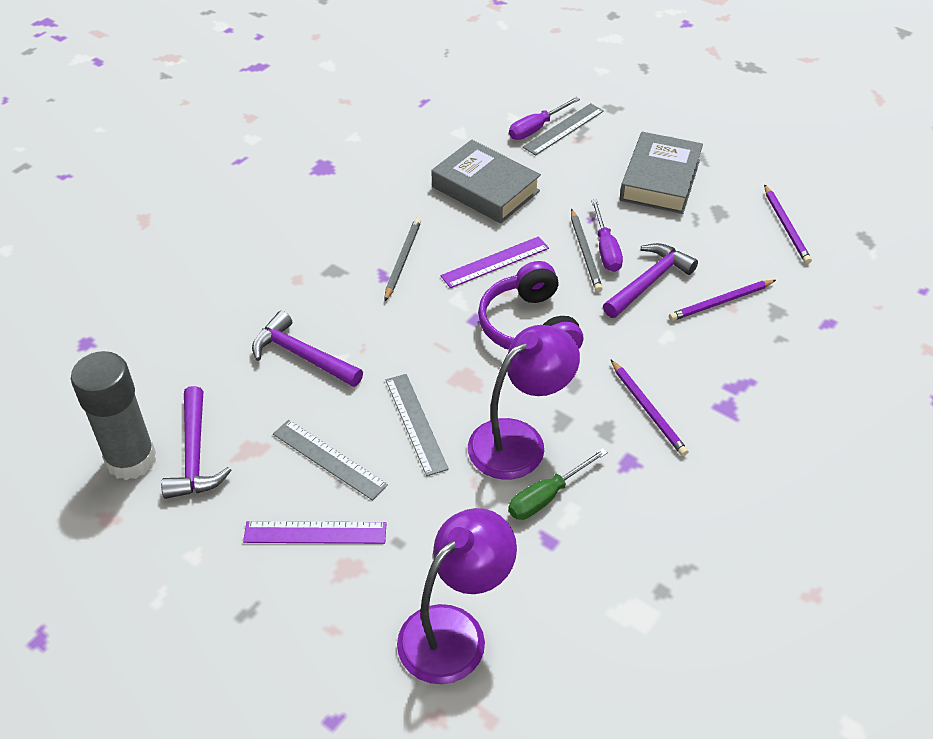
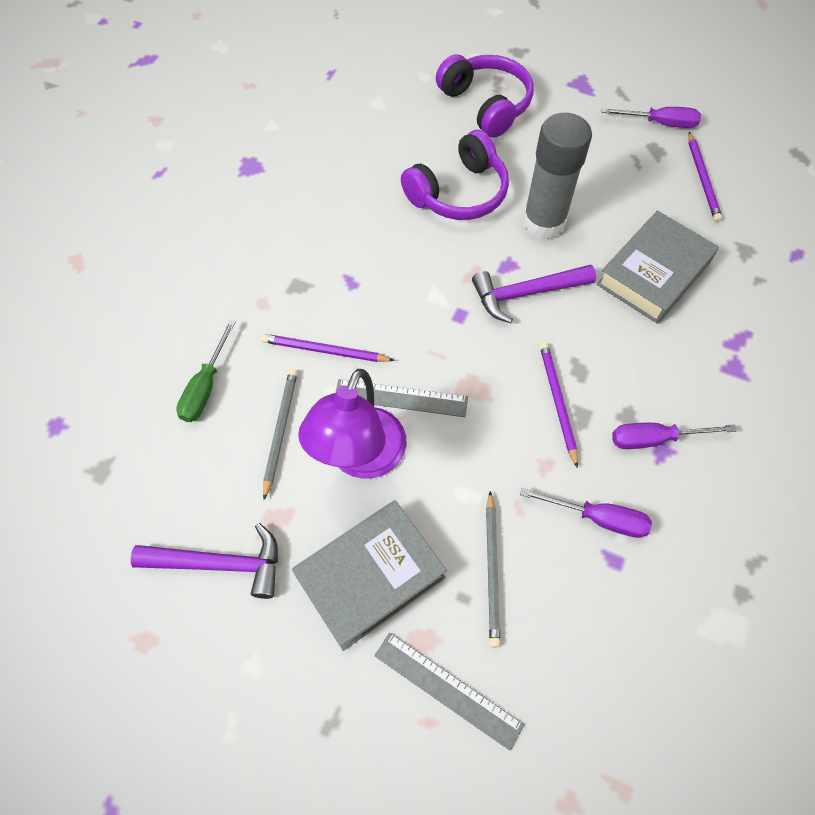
grey ruler: 3 -> 2
purple hammer: 3 -> 2
purple headphones: 1 -> 2
purple lamp: 2 -> 1
purple ruler: 2 -> 0
purple screwdriver: 2 -> 3

